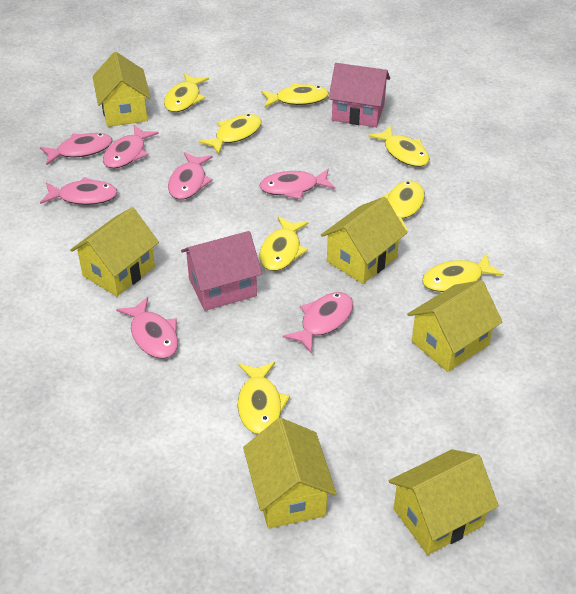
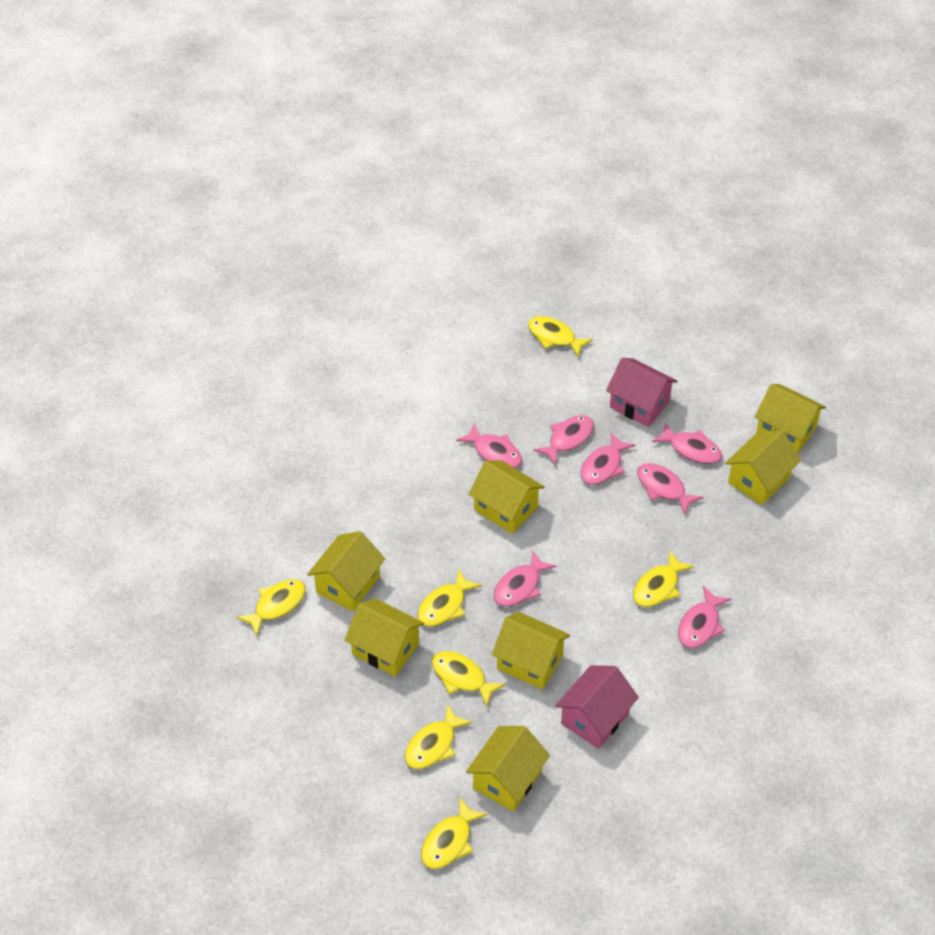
yellow fish: 8 -> 7
yellow house: 6 -> 7

